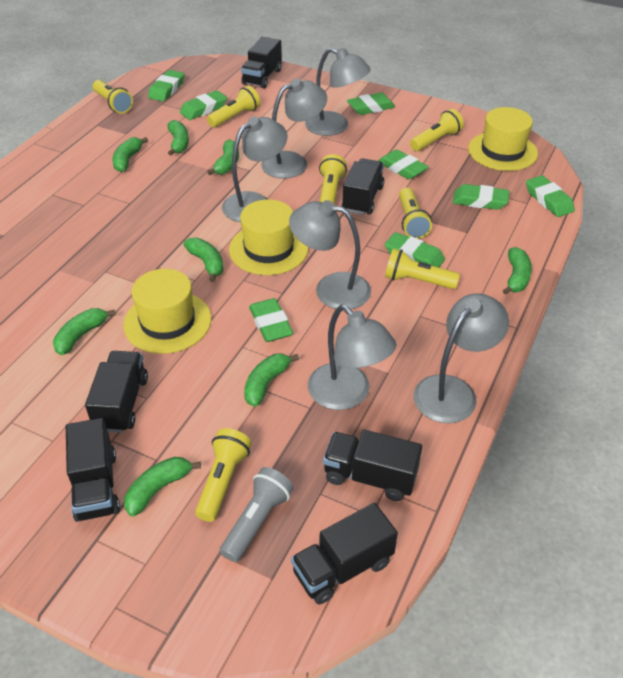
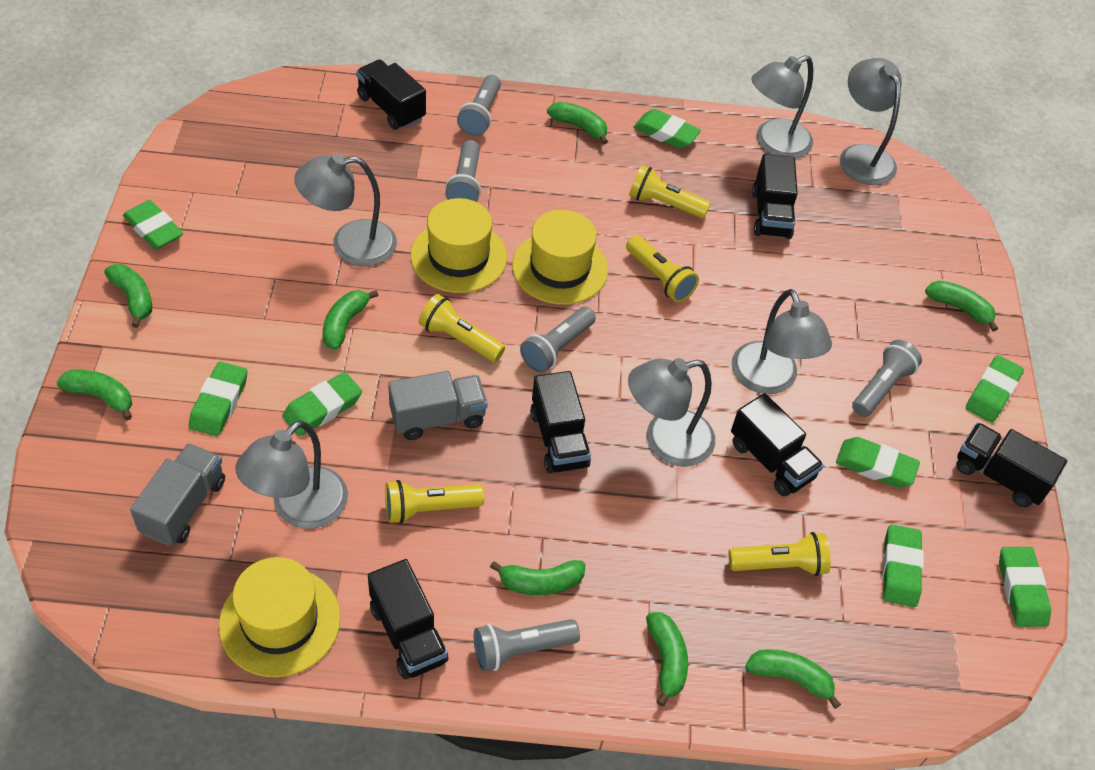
grey flashlight: 1 -> 5
grey truck: 0 -> 2
yellow flashlight: 7 -> 5

